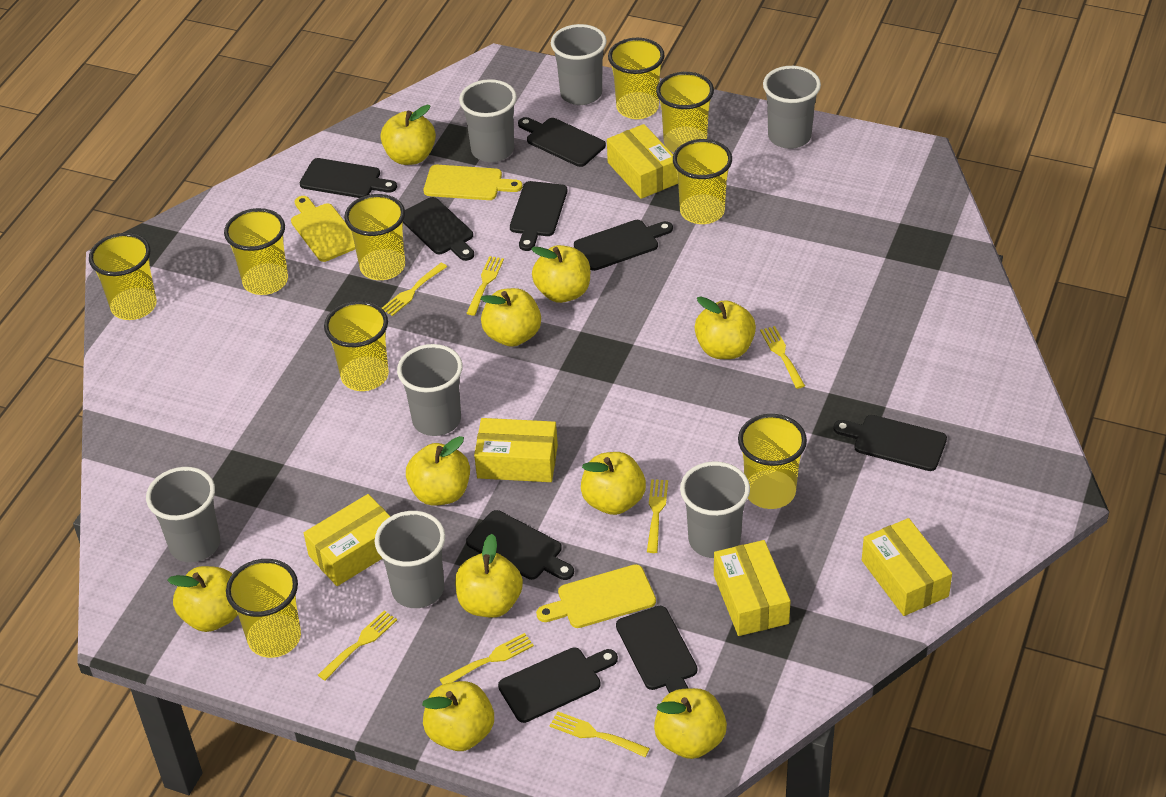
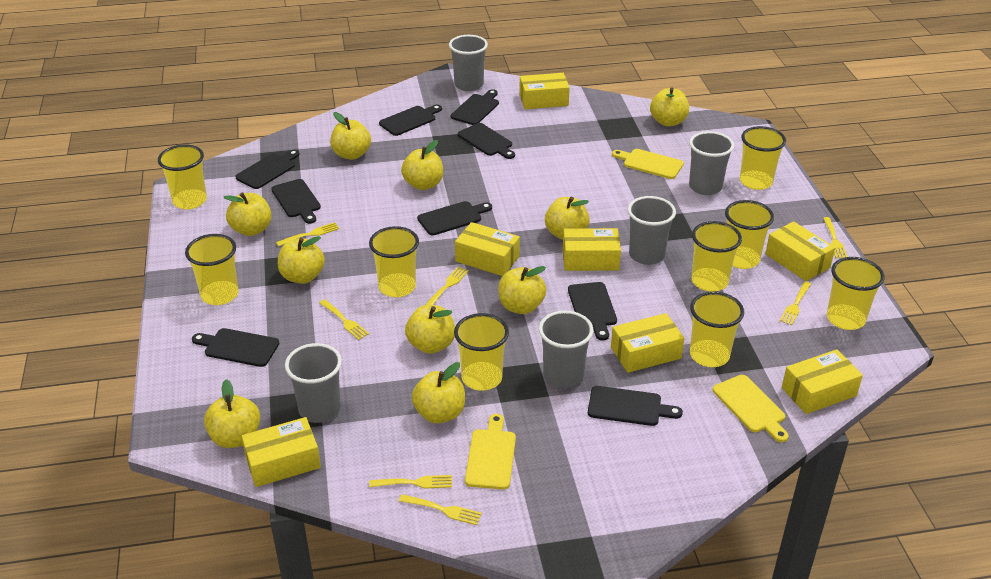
grey cup: 7 -> 5
yellow box: 5 -> 7

